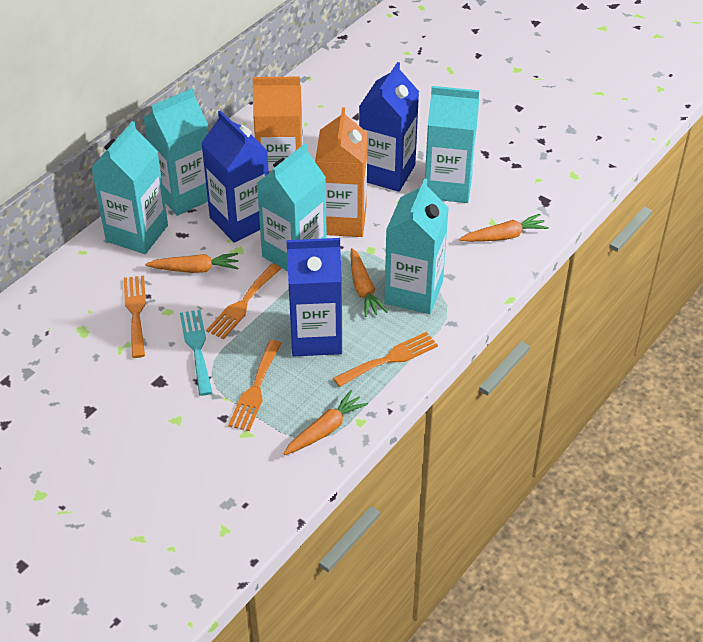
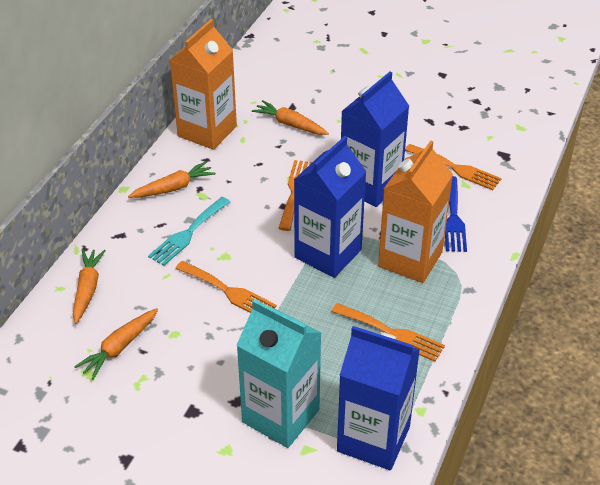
blue fork: 0 -> 1
turquoise carton: 5 -> 1

